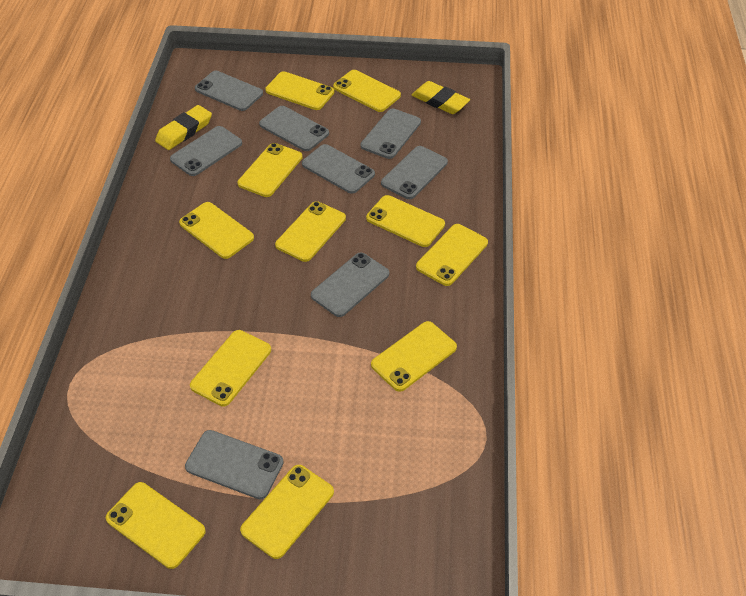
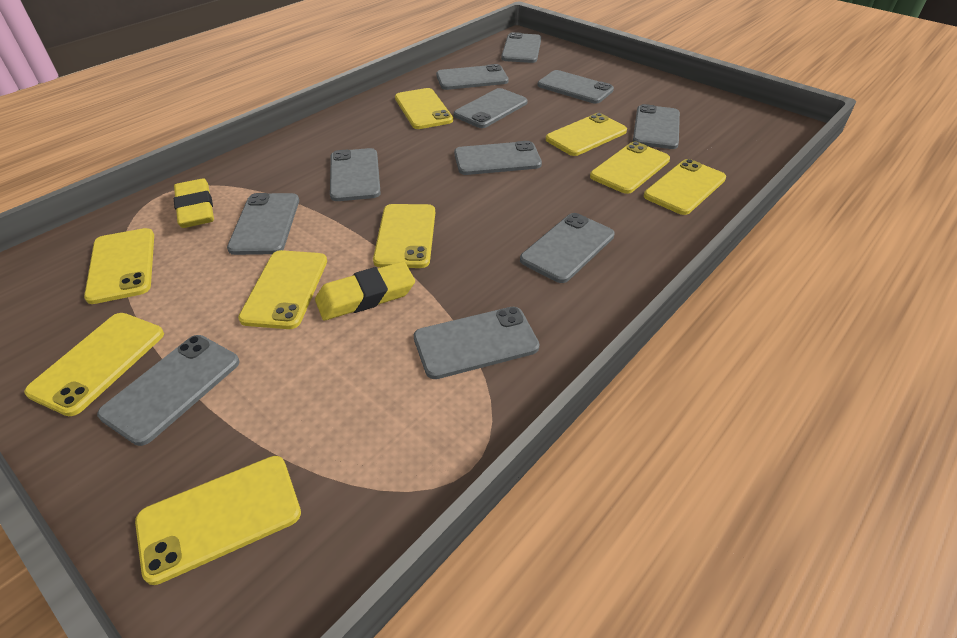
grey phone: 8 -> 11
yellow phone: 11 -> 9

